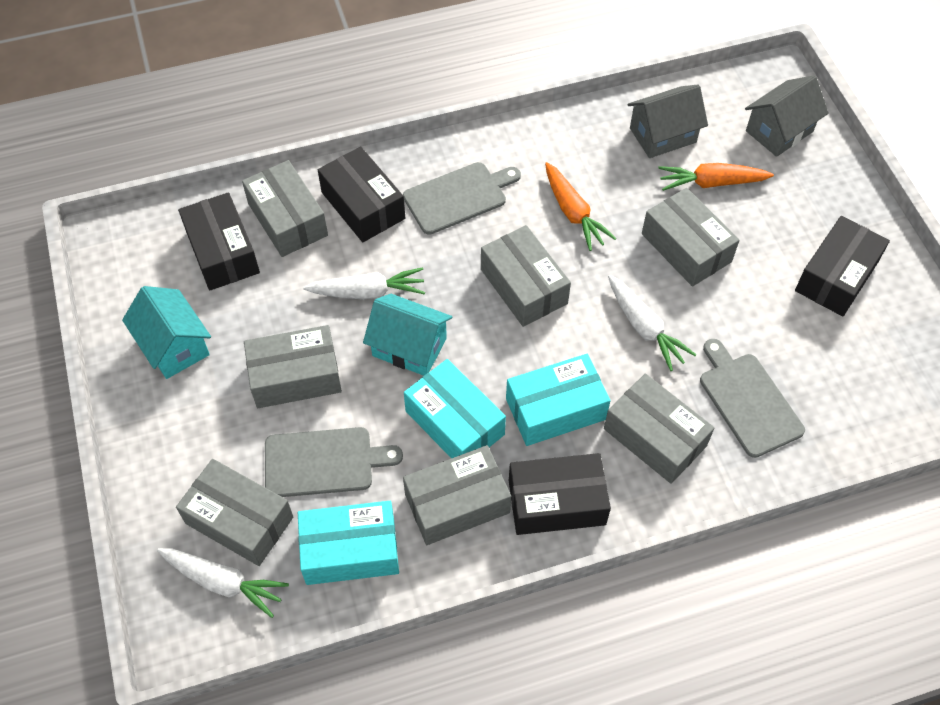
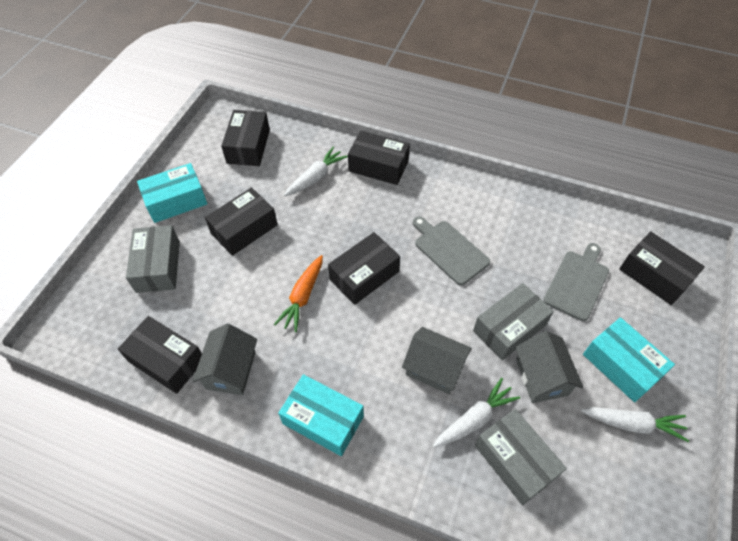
black box: 4 -> 6
grey box: 7 -> 3
grey cutting board: 3 -> 2
grey house: 2 -> 3
orange carrot: 2 -> 1
turquoise house: 2 -> 0

